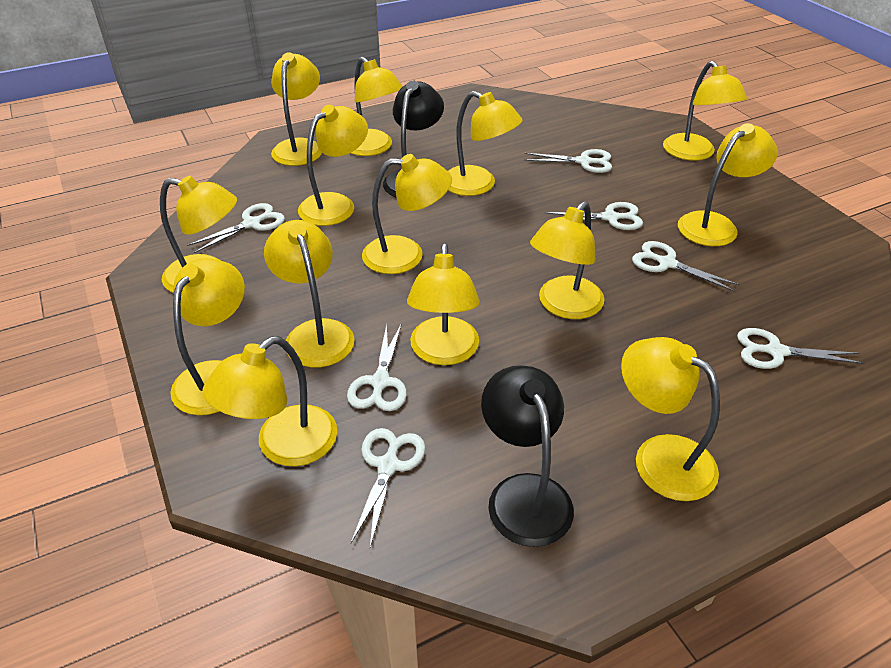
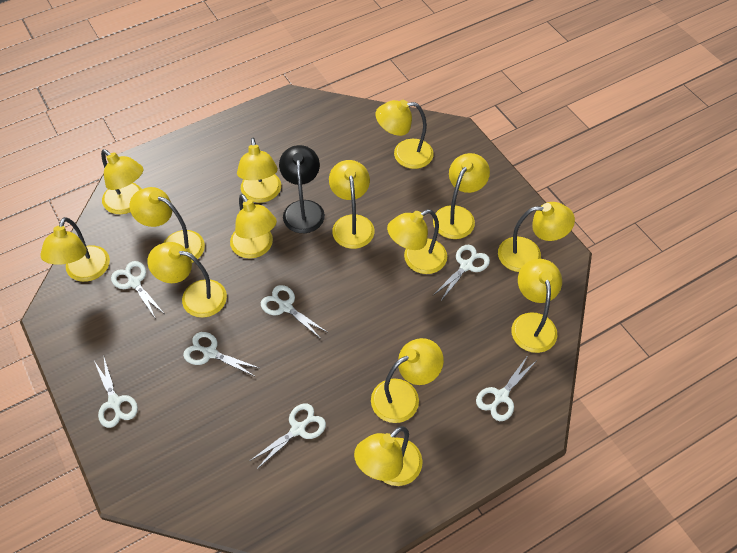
black lamp: 2 -> 1

